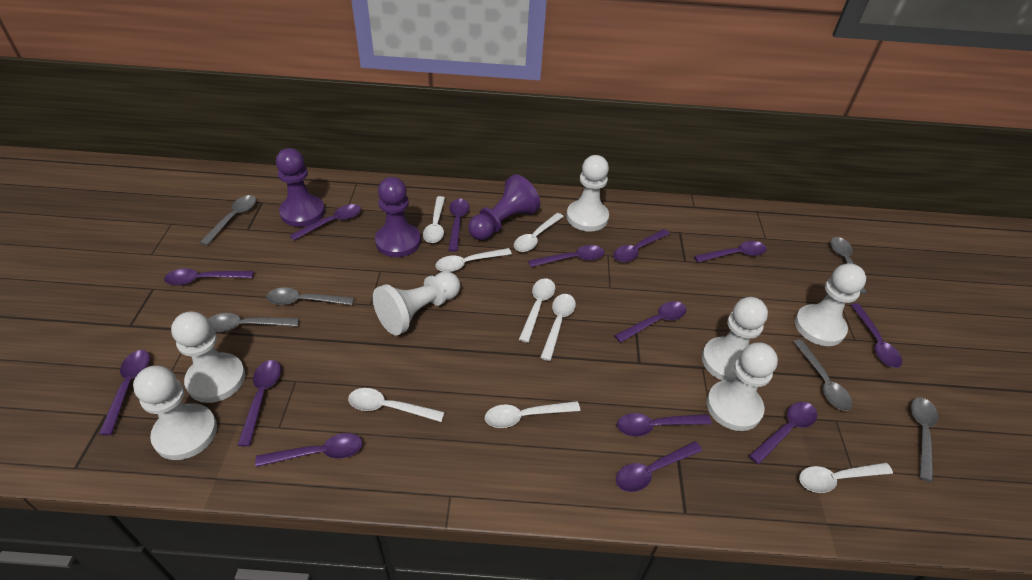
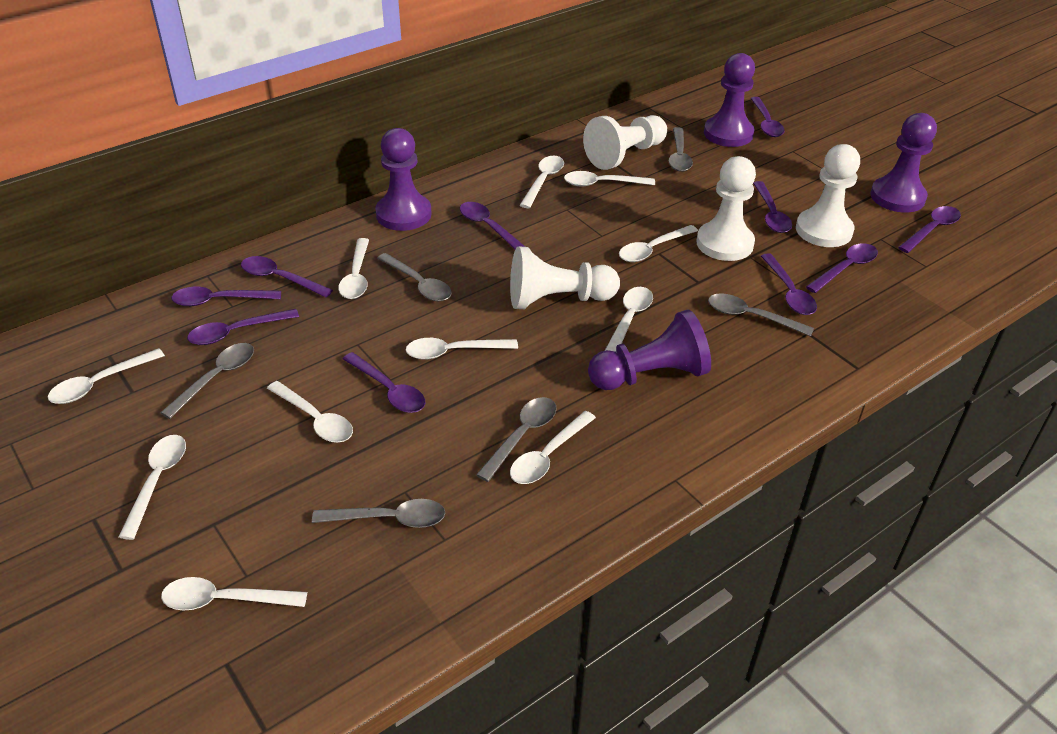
purple pawn: 3 -> 4
purple spoon: 14 -> 10
white pawn: 7 -> 4
white spoon: 8 -> 11

